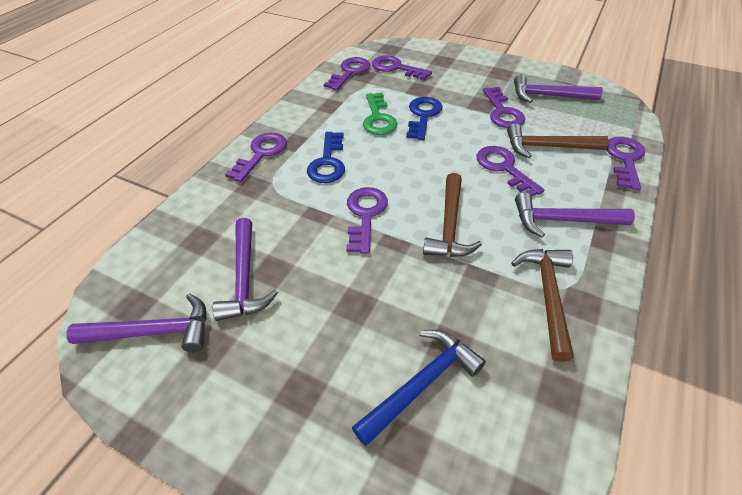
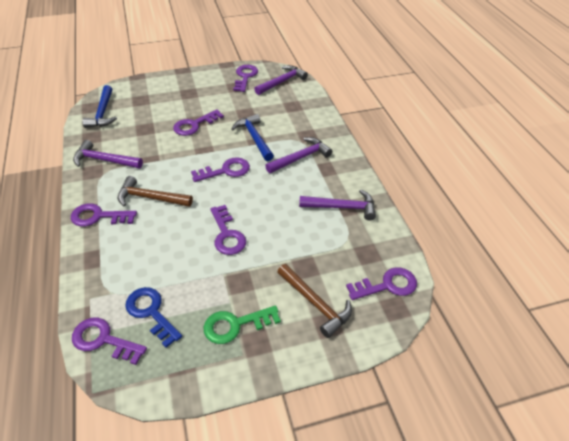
blue hammer: 1 -> 2
blue key: 2 -> 1
brown hammer: 3 -> 2

